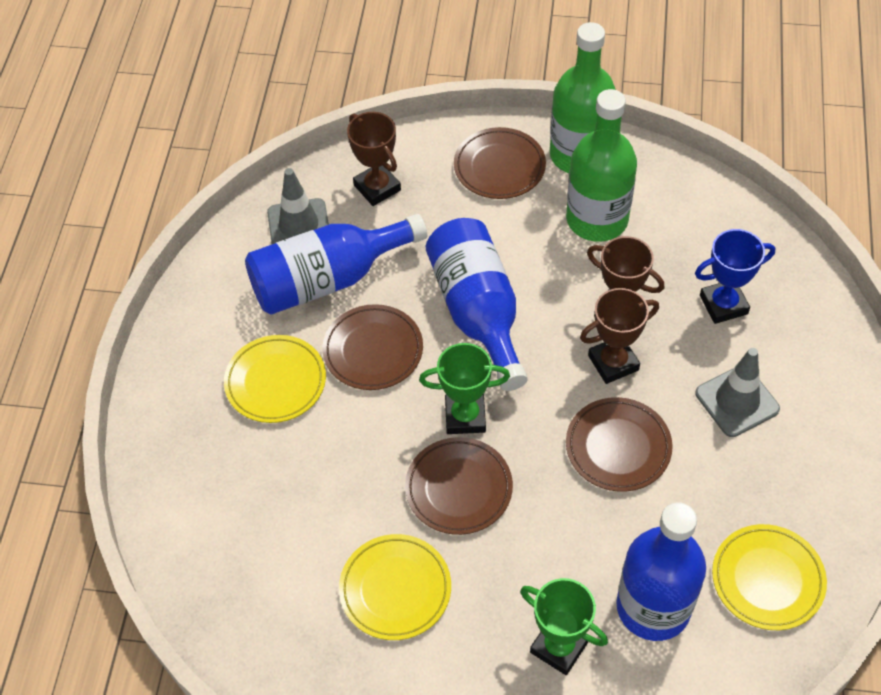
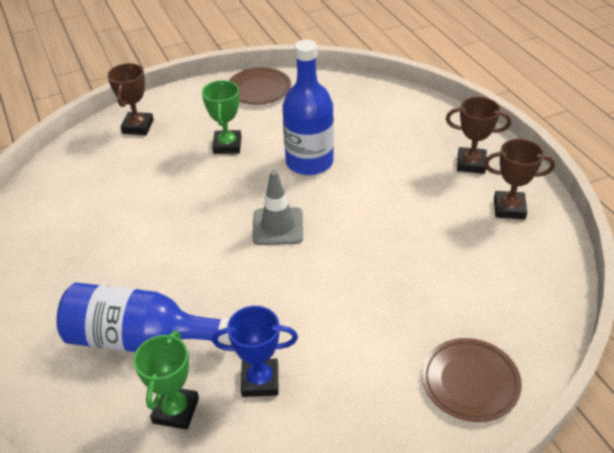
blue bottle: 3 -> 2
brown plate: 4 -> 2
green bottle: 2 -> 0
grey traffic cone: 2 -> 1
yellow plate: 3 -> 0

